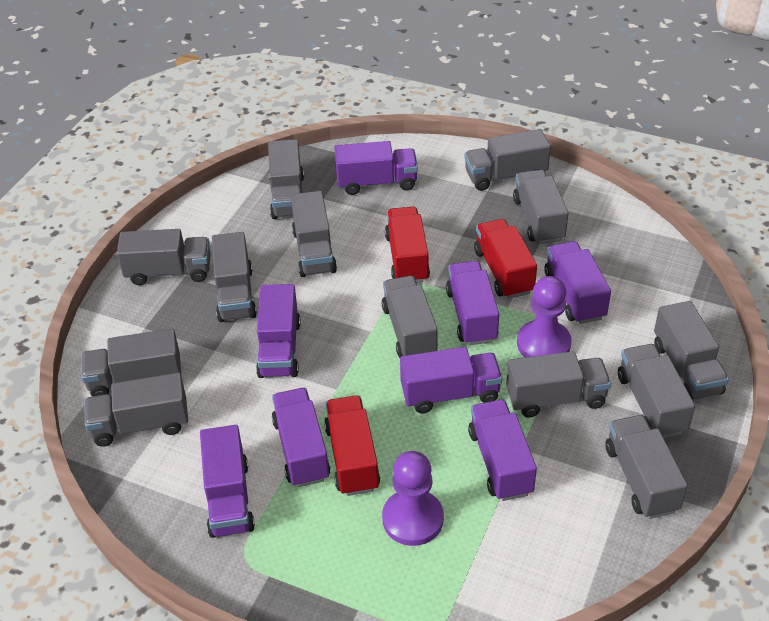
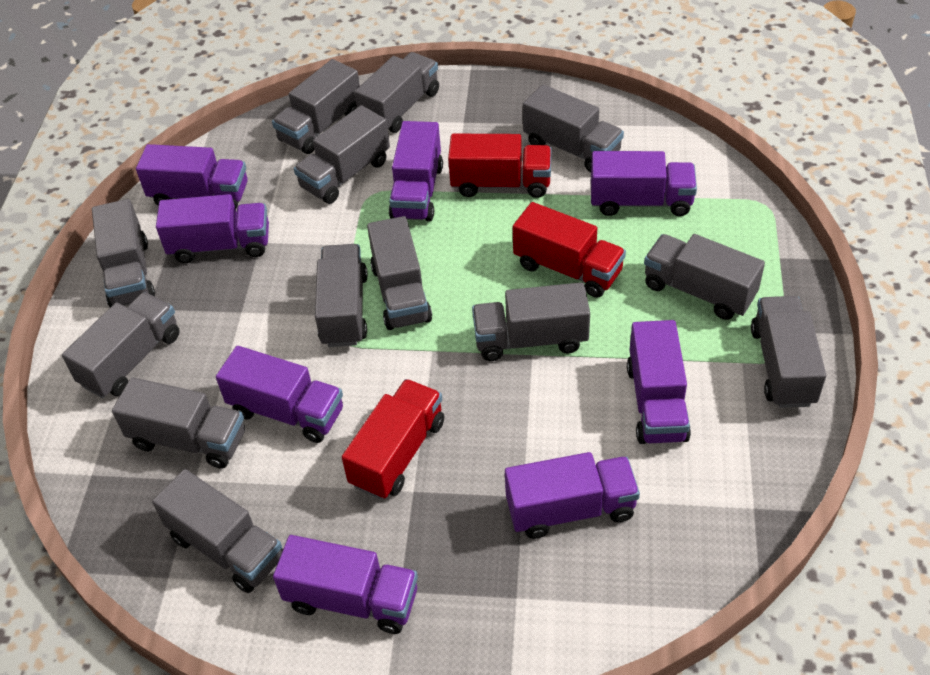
purple pawn: 2 -> 0

